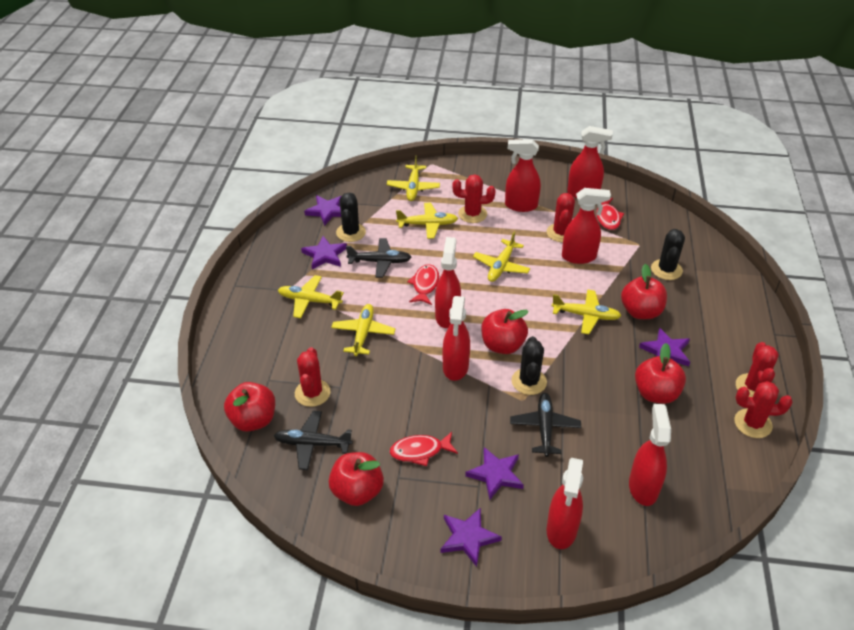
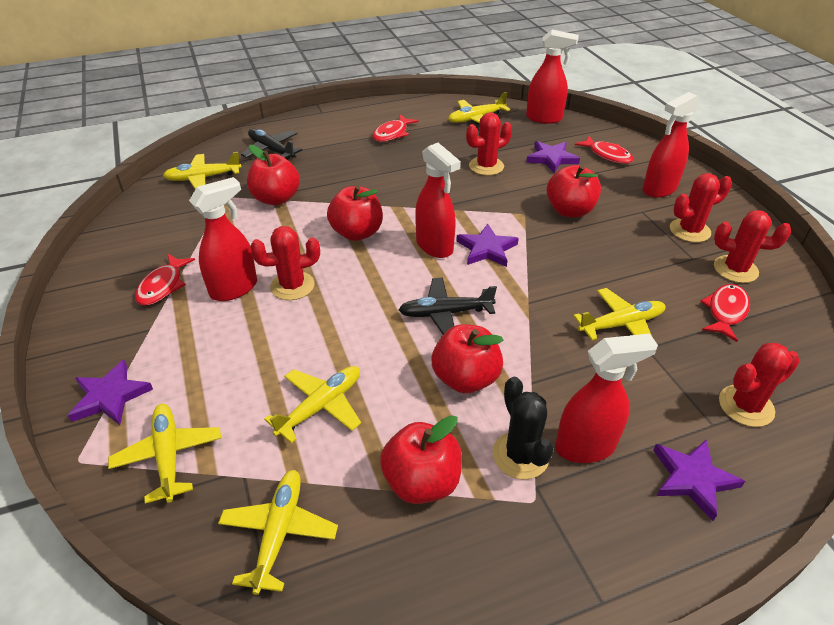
black cactus: 3 -> 1
black plane: 3 -> 2
purple star: 5 -> 4
red fish: 3 -> 4
red spray bottle: 7 -> 5

